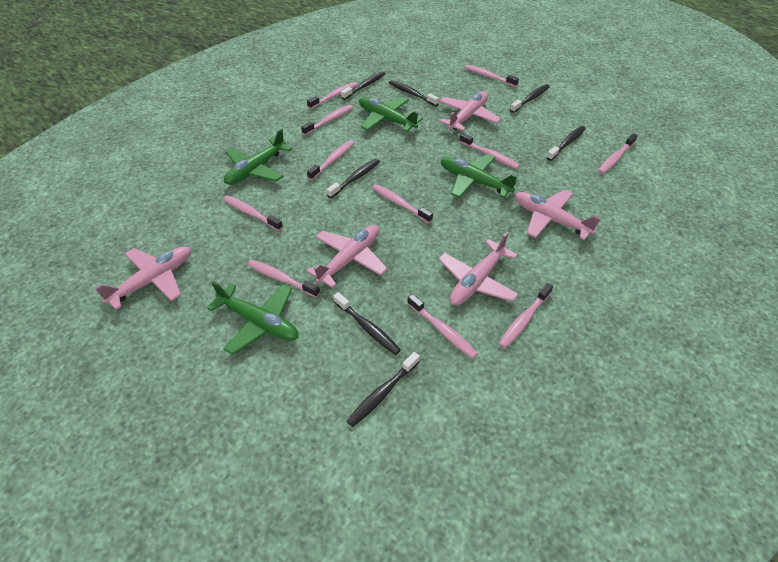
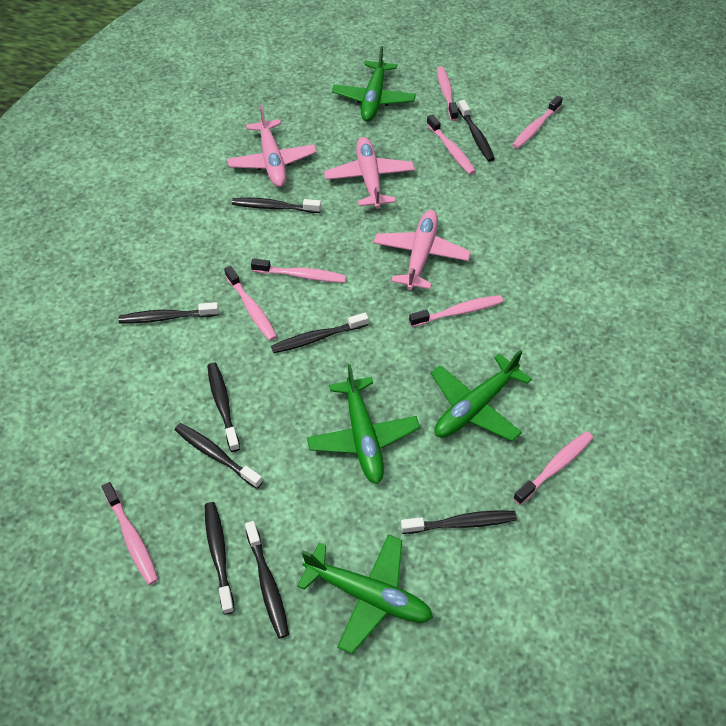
black toothbrush: 7 -> 9
pink plane: 5 -> 3
pink toothbrush: 11 -> 8

